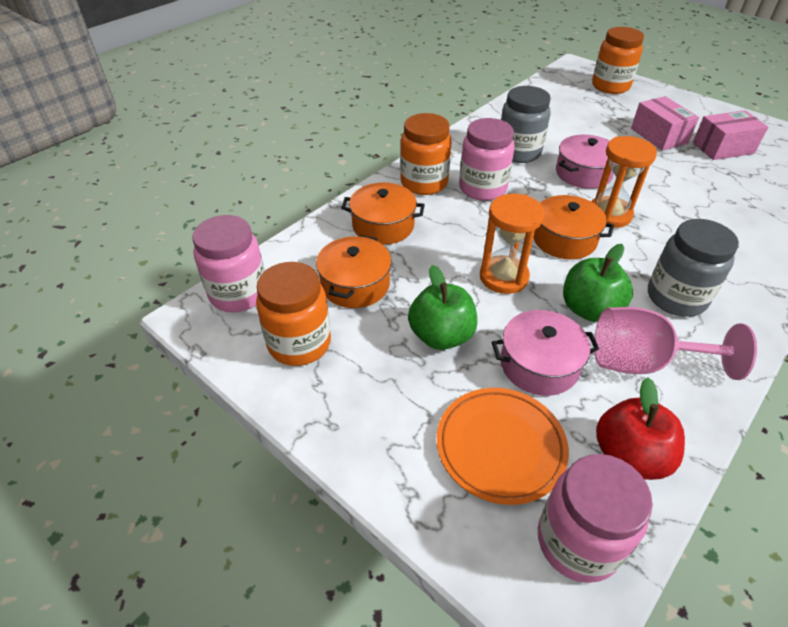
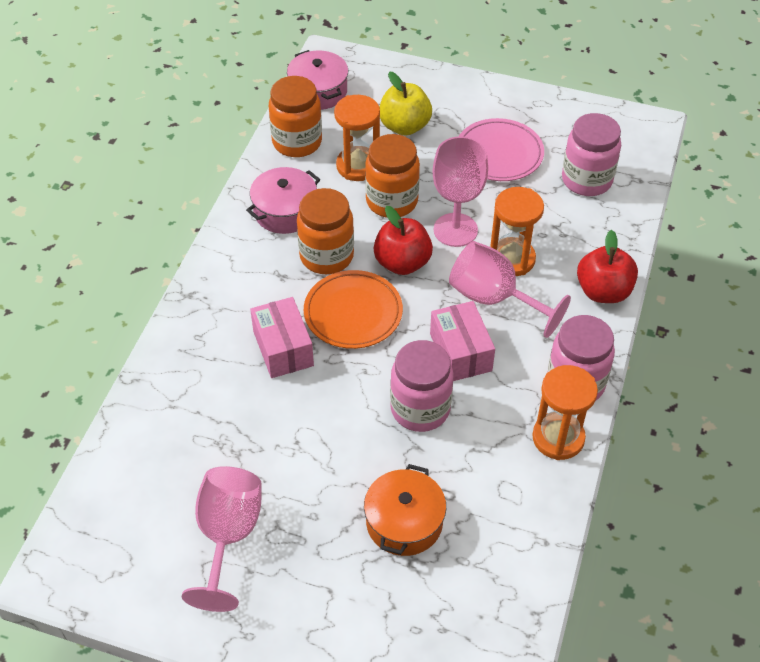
green apple: 2 -> 0
grey jar: 2 -> 0
orange hourglass: 2 -> 3
orange pot: 3 -> 1
pink goblet: 1 -> 3
pink plate: 0 -> 1
red apple: 1 -> 2
yellow apple: 0 -> 1

